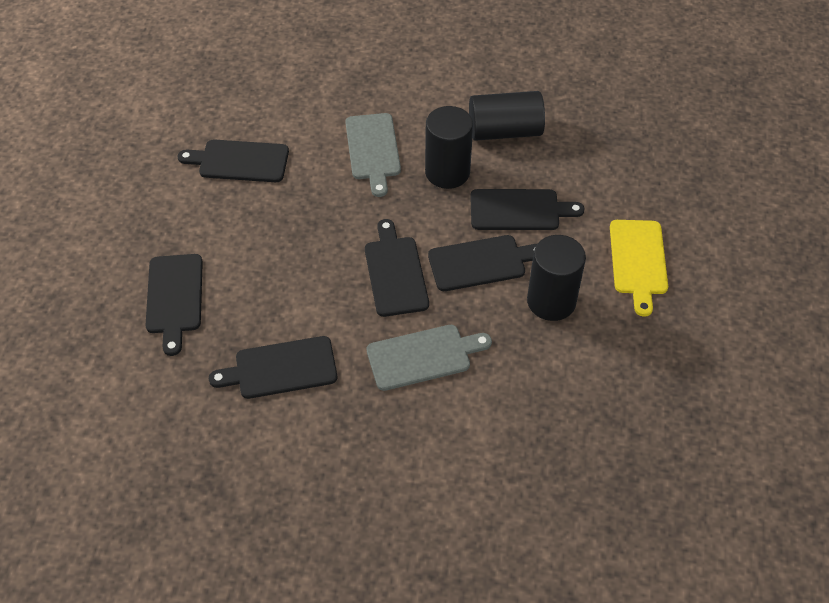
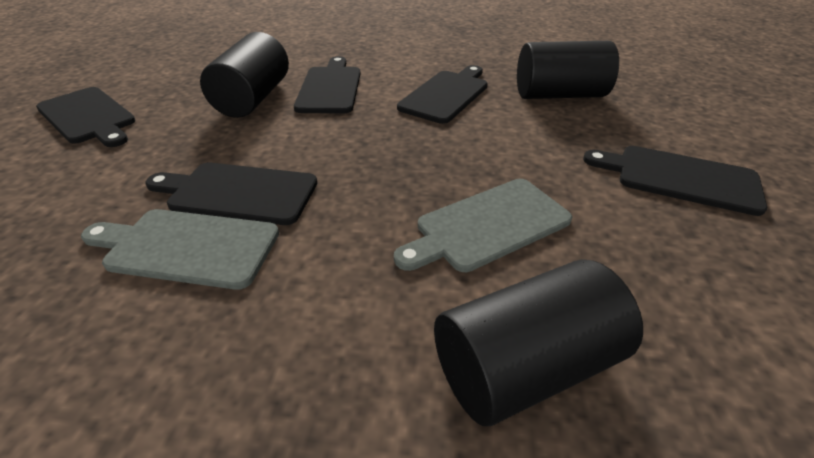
black cutting board: 6 -> 5
yellow cutting board: 1 -> 0

